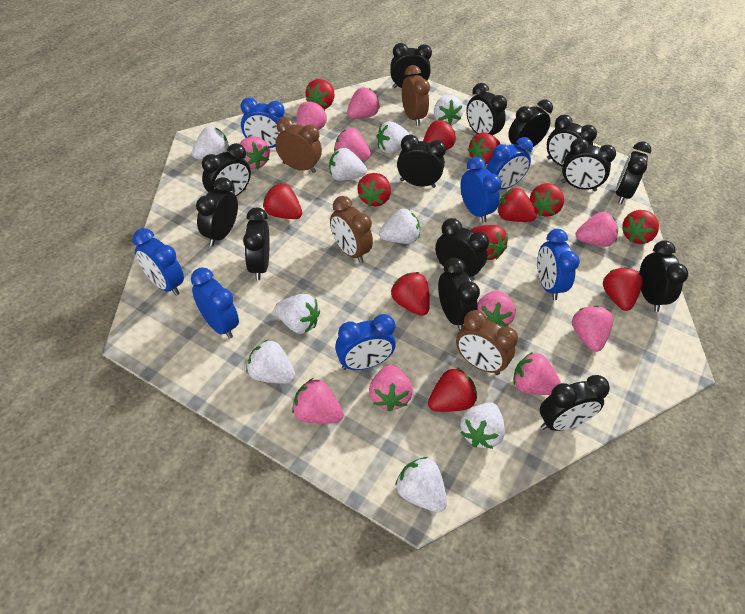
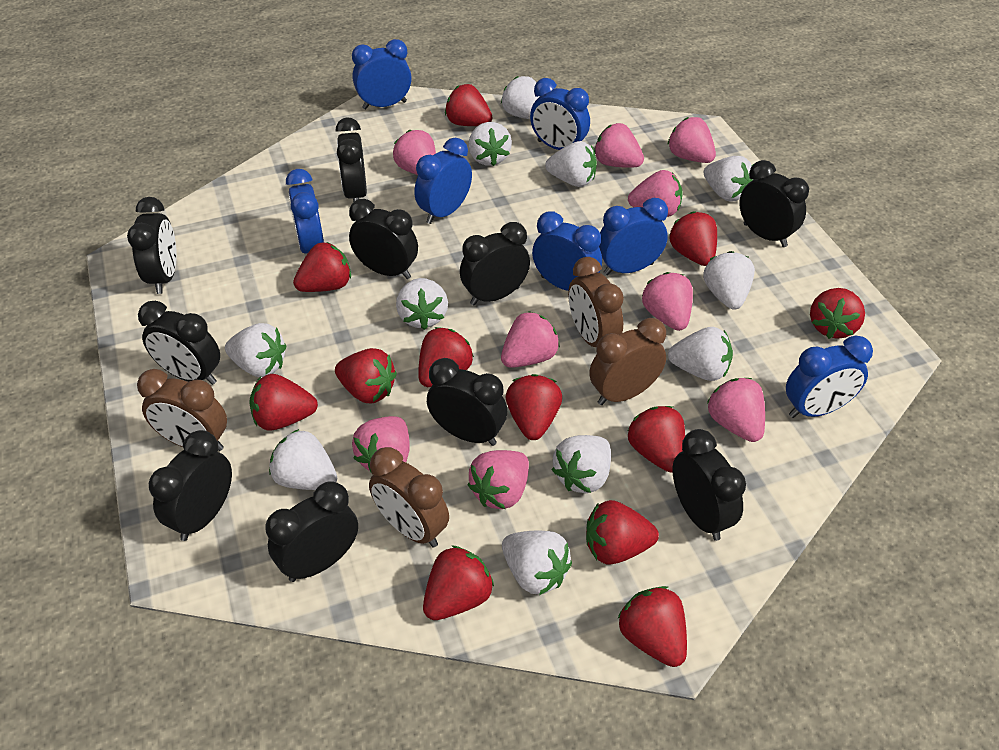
black clock: 14 -> 10
pink strawberry: 10 -> 9
white strawberry: 9 -> 11

